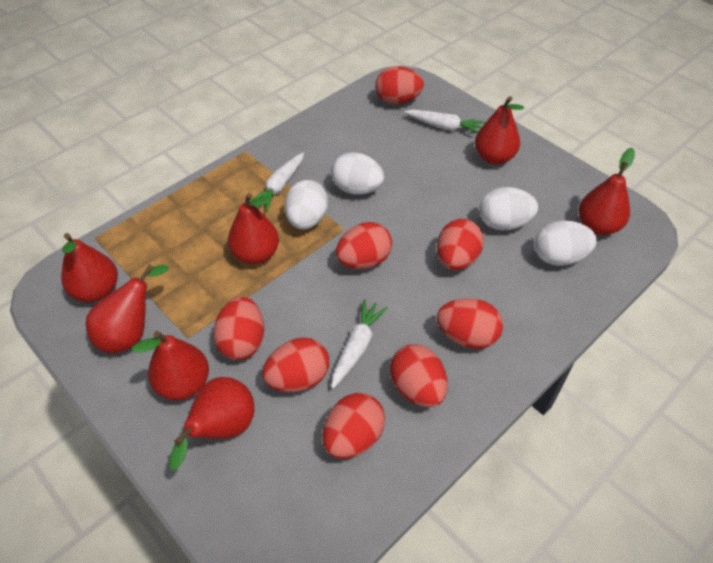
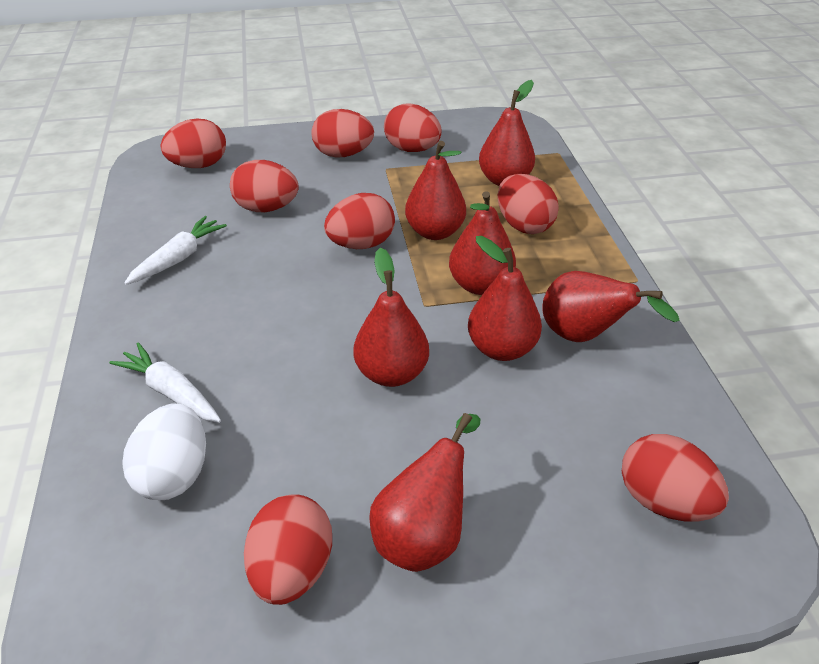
white carrot: 3 -> 2
white egg: 4 -> 1

